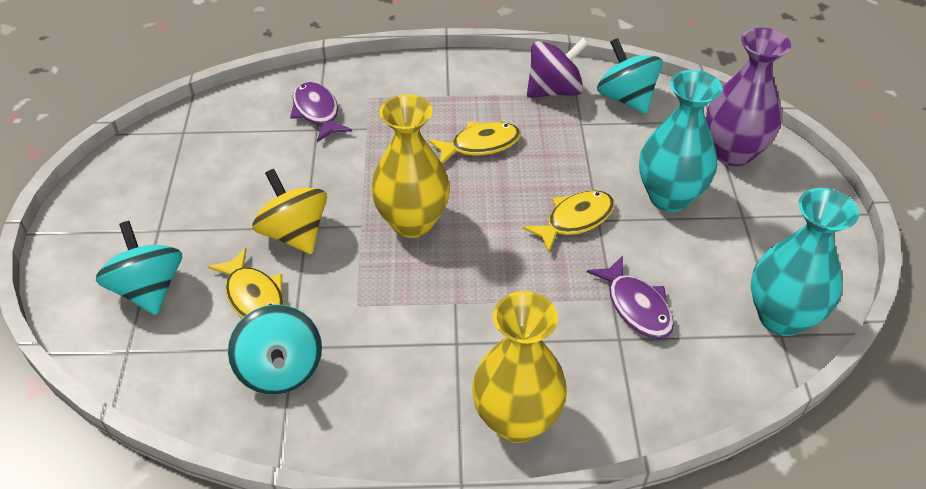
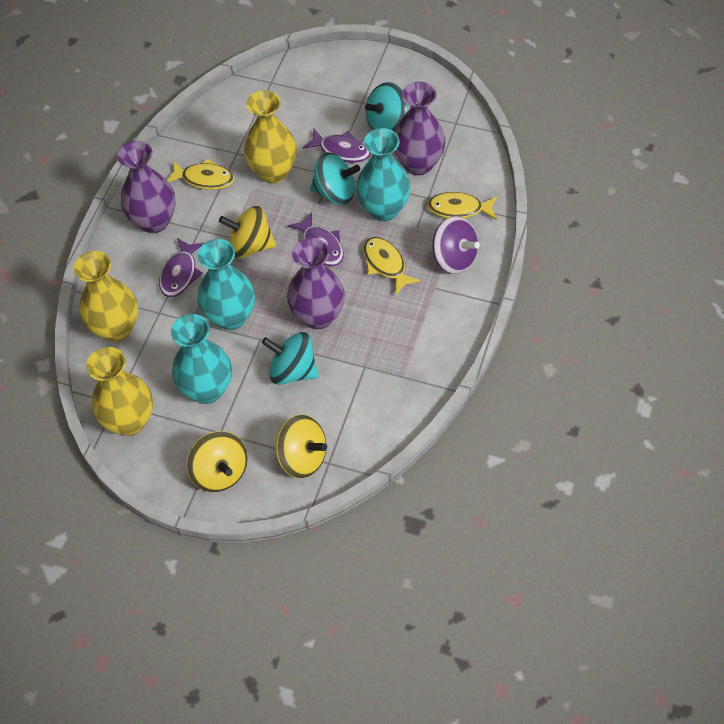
purple fish: 2 -> 3
purple vase: 1 -> 3
turquoise vase: 2 -> 3
yellow spinning top: 1 -> 3
yellow vase: 2 -> 3

